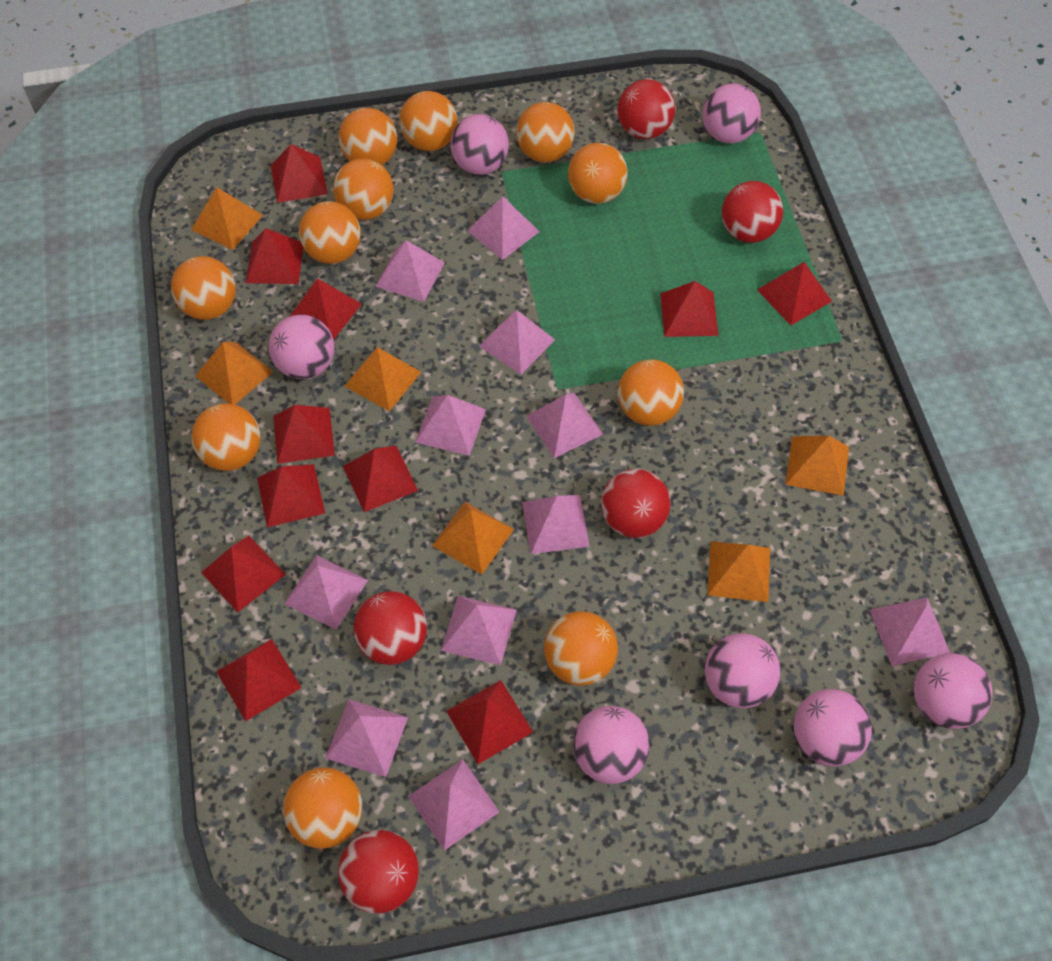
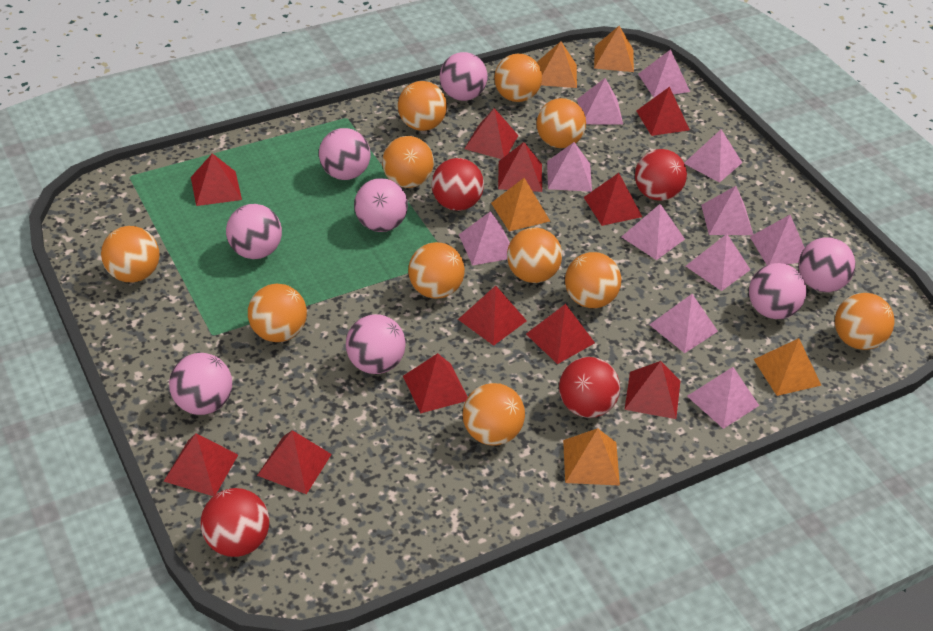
orange pyramid: 6 -> 5
pink ball: 7 -> 8
red ball: 5 -> 4

